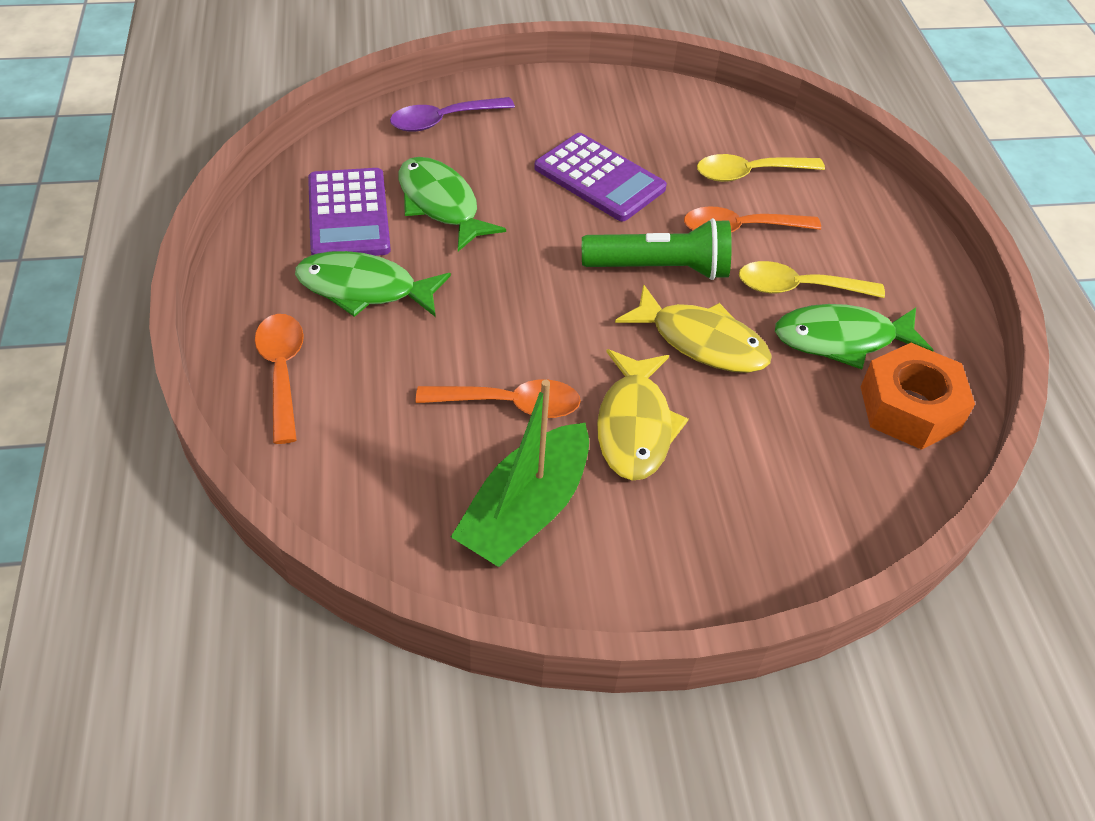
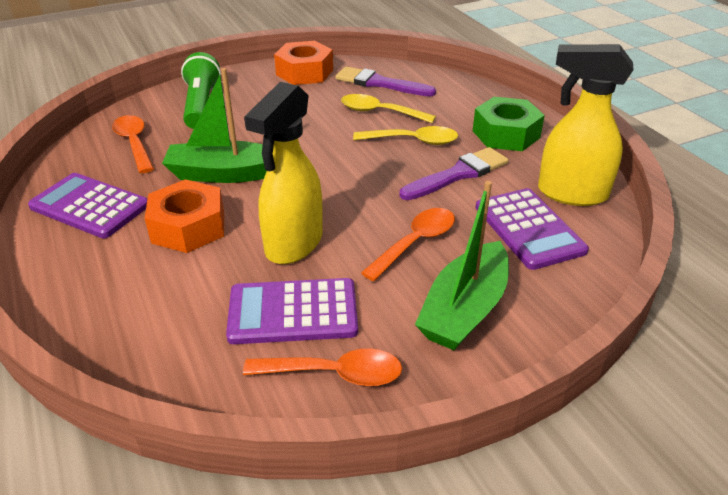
green boat: 1 -> 2
green fish: 3 -> 0
green nut: 0 -> 1
orange nut: 1 -> 2
purple brush: 0 -> 2
purple calculator: 2 -> 3
purple spoon: 1 -> 0
yellow fish: 2 -> 0
yellow spray bottle: 0 -> 2

